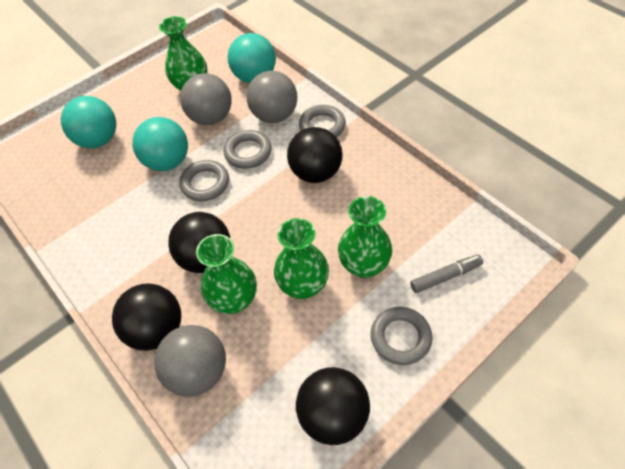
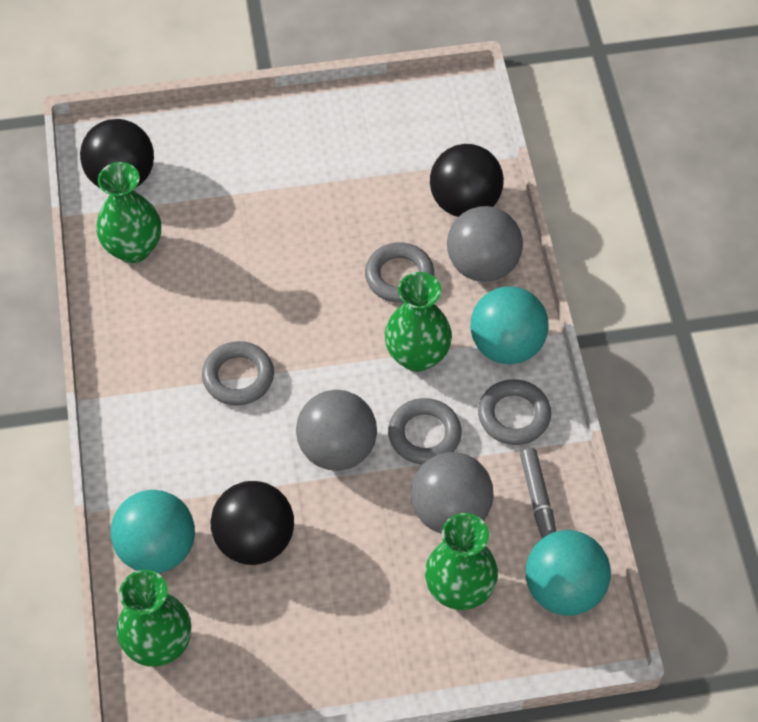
black ball: 4 -> 3

